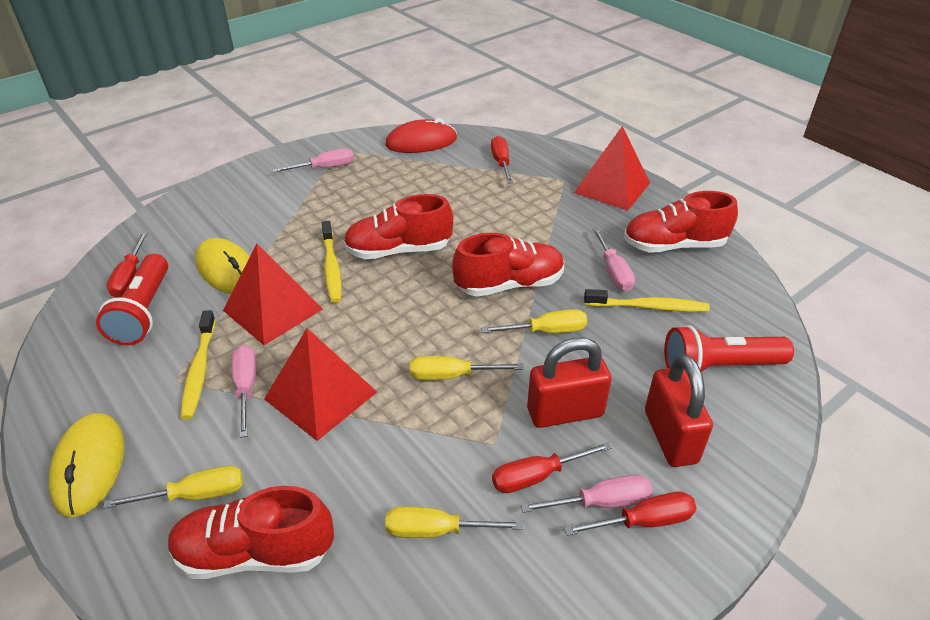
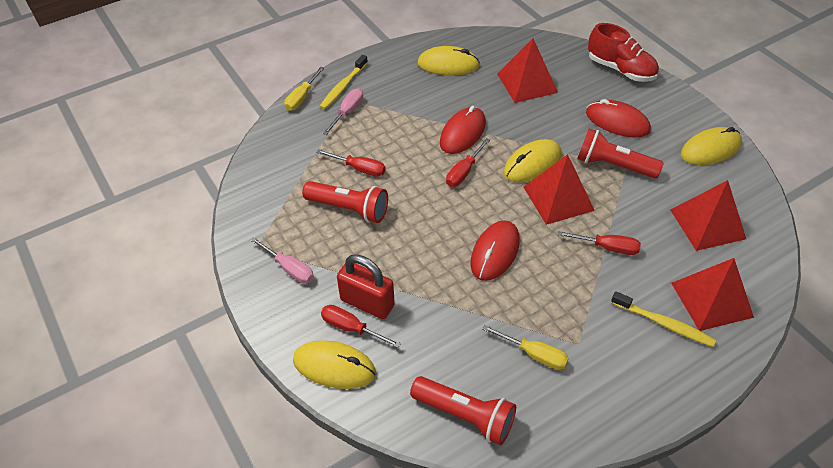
pink screwdriver: 4 -> 2
red flashlight: 2 -> 3
red mouse: 1 -> 3
red padlock: 2 -> 1
red pyramid: 3 -> 4
red shoe: 4 -> 1
yellow mouse: 2 -> 4
yellow screwdriver: 4 -> 2
yellow toothbrush: 3 -> 2

